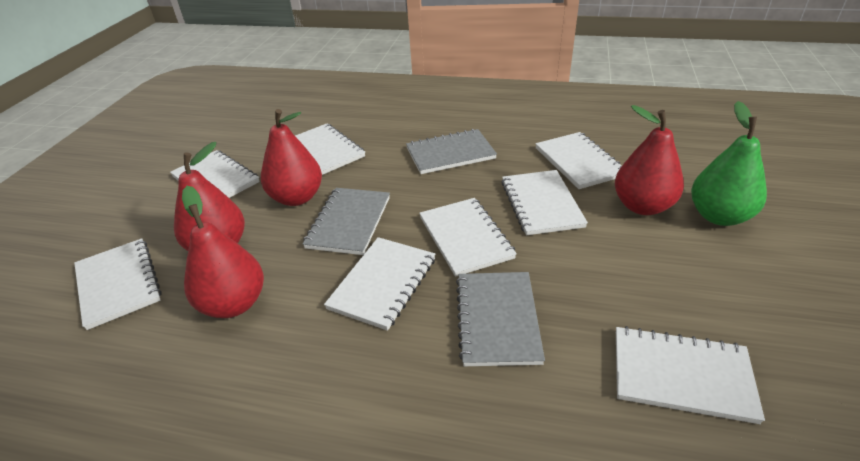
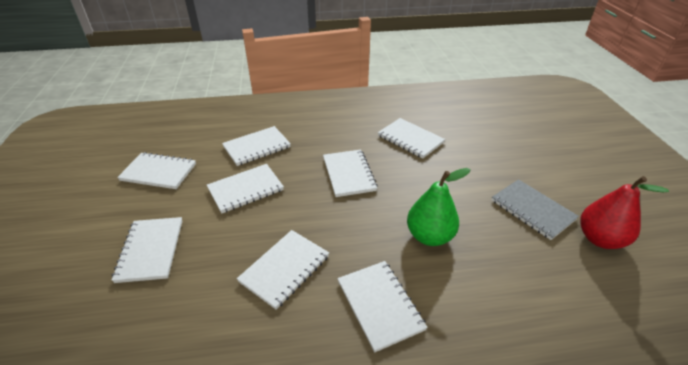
grey notebook: 3 -> 1
red pear: 4 -> 1

